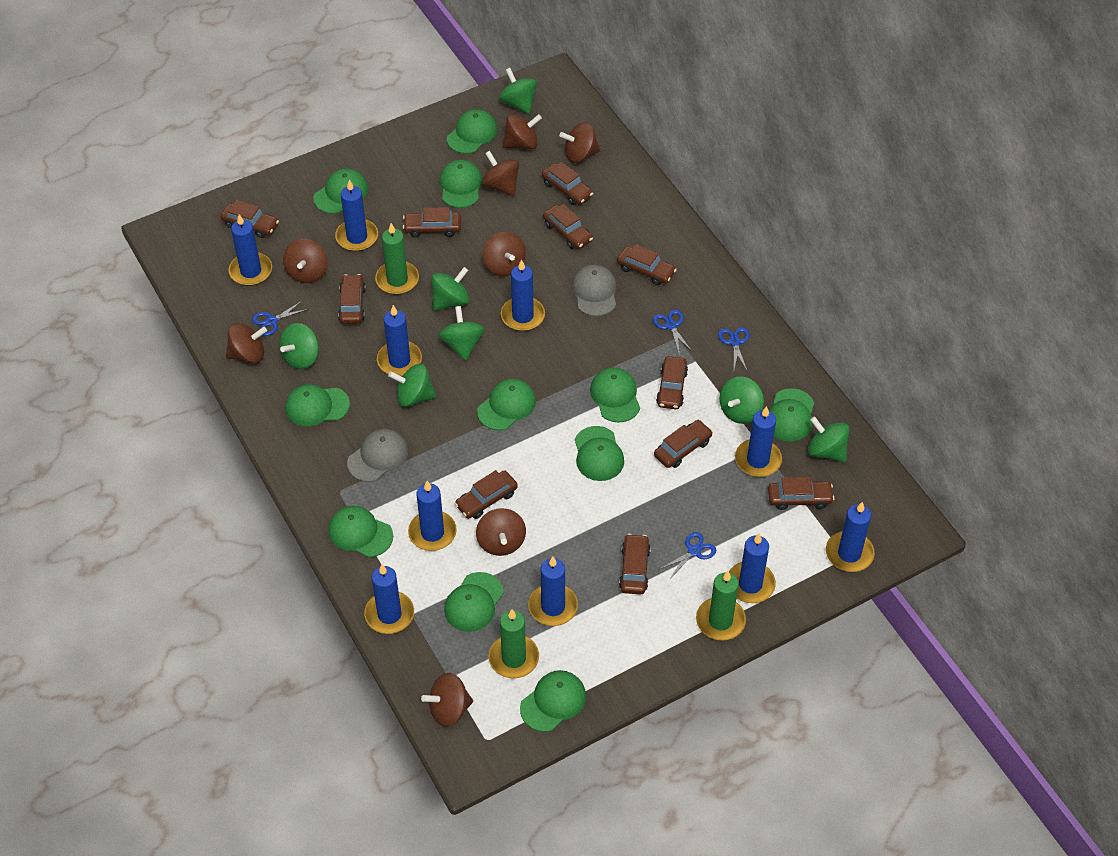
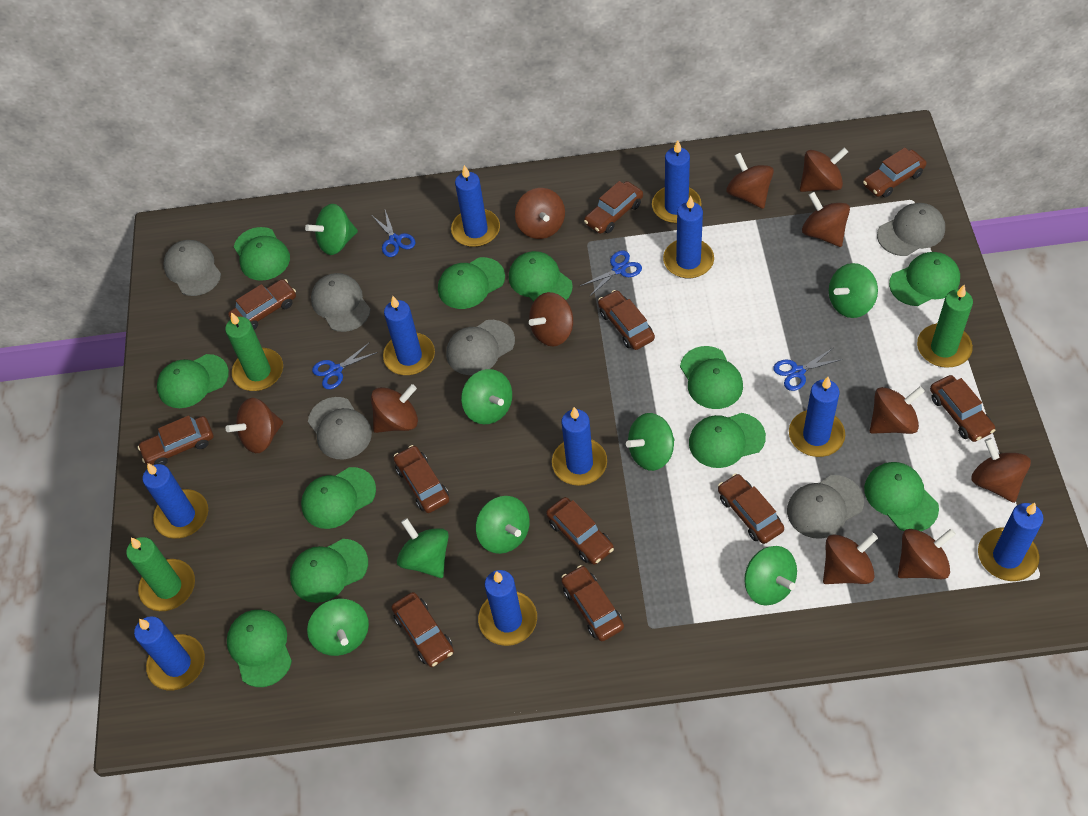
brown spinning top: 8 -> 11
green spinning top: 7 -> 8
grey cap: 2 -> 6

